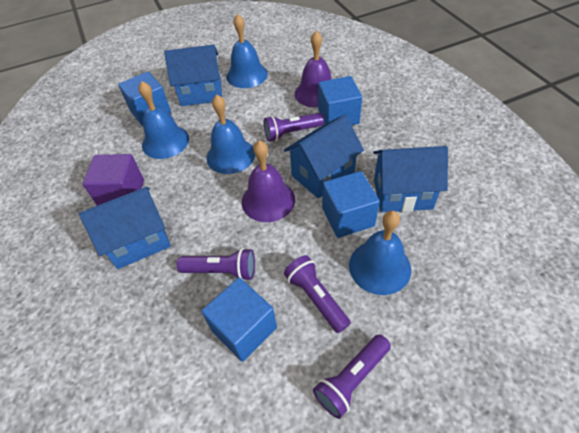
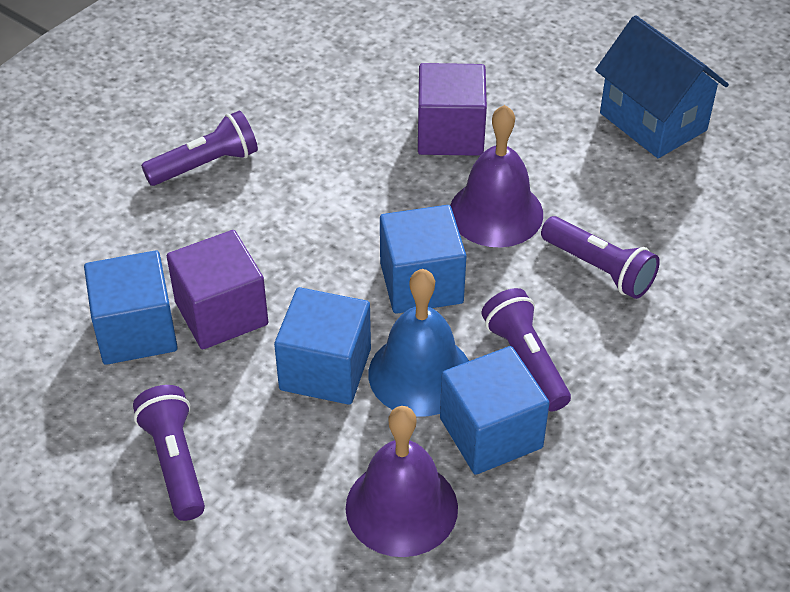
blue bell: 4 -> 1
blue house: 4 -> 1
purple cube: 1 -> 2

